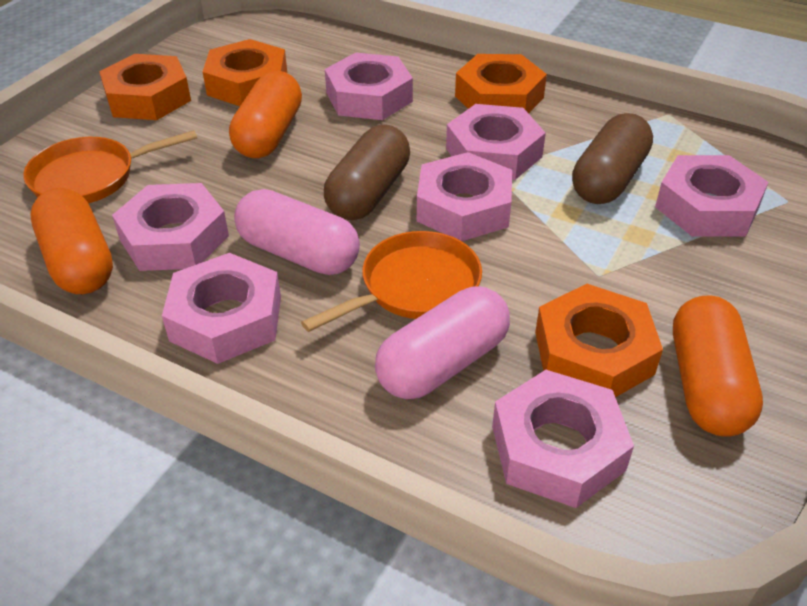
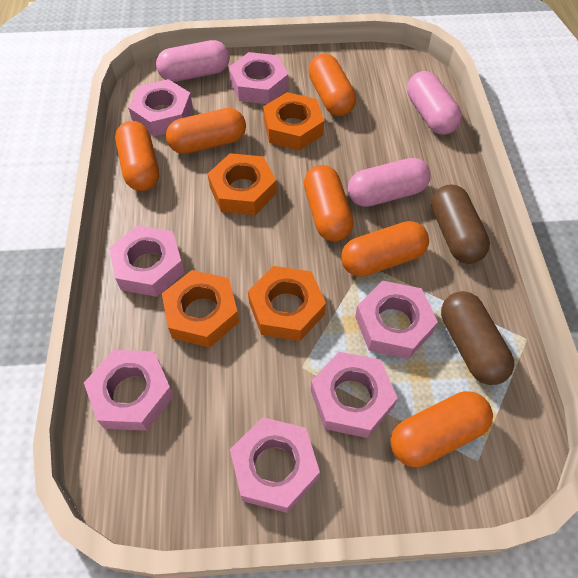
orange capsule: 3 -> 6
orange pan: 2 -> 0
pink capsule: 2 -> 3

